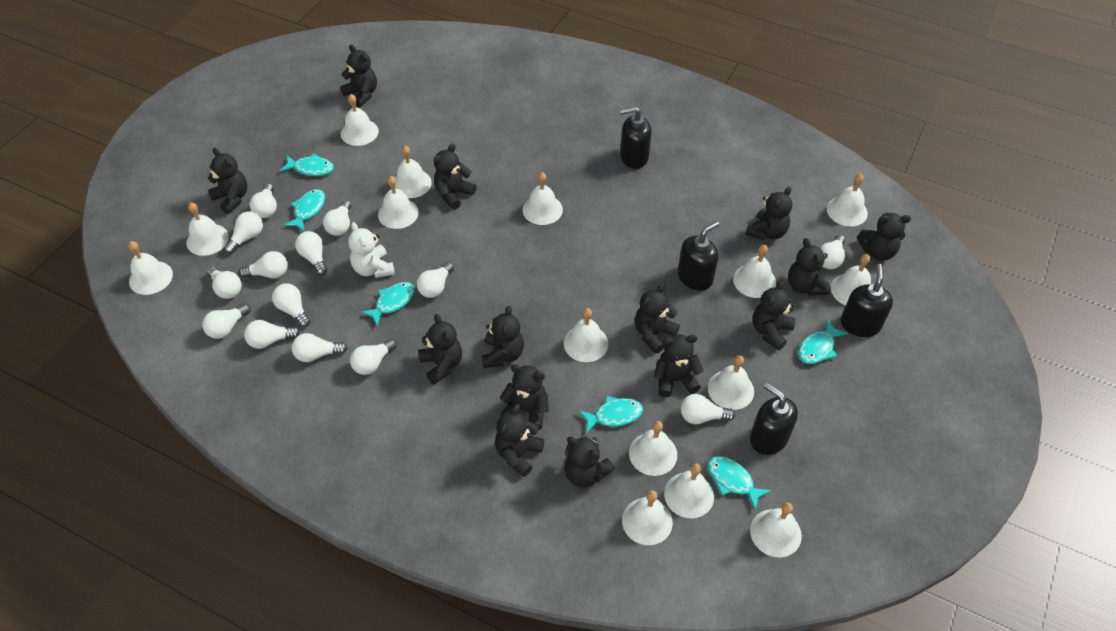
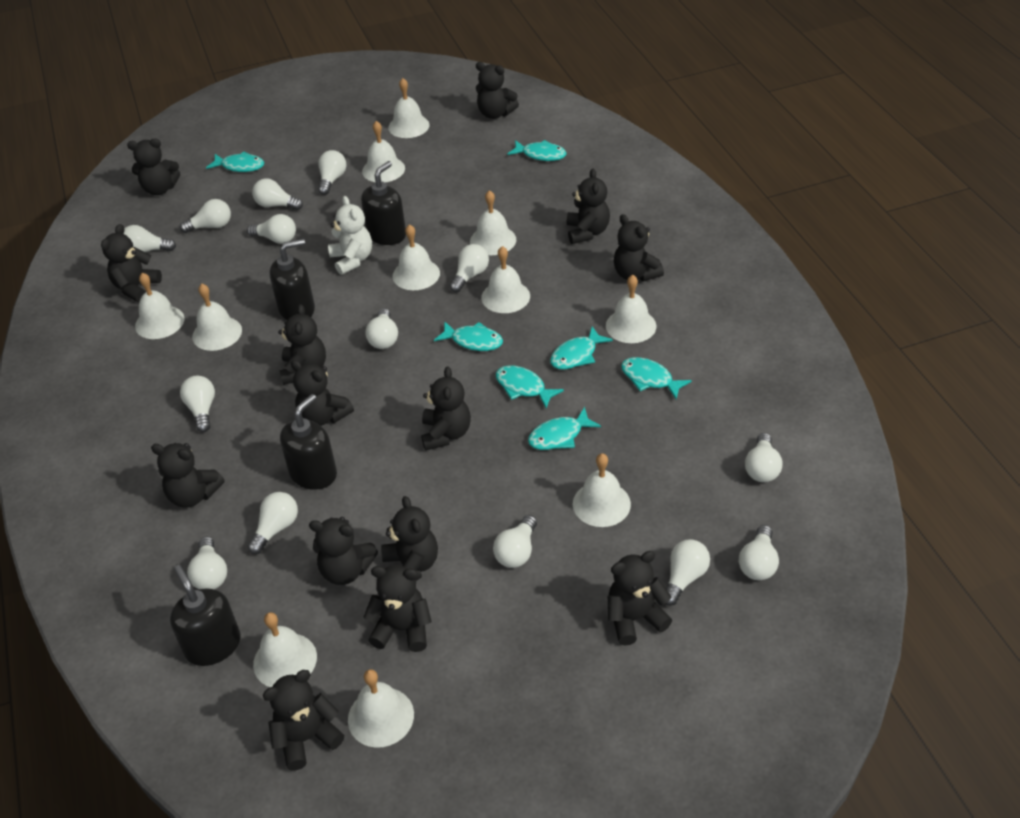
turquoise fish: 6 -> 7
white bell: 15 -> 11

